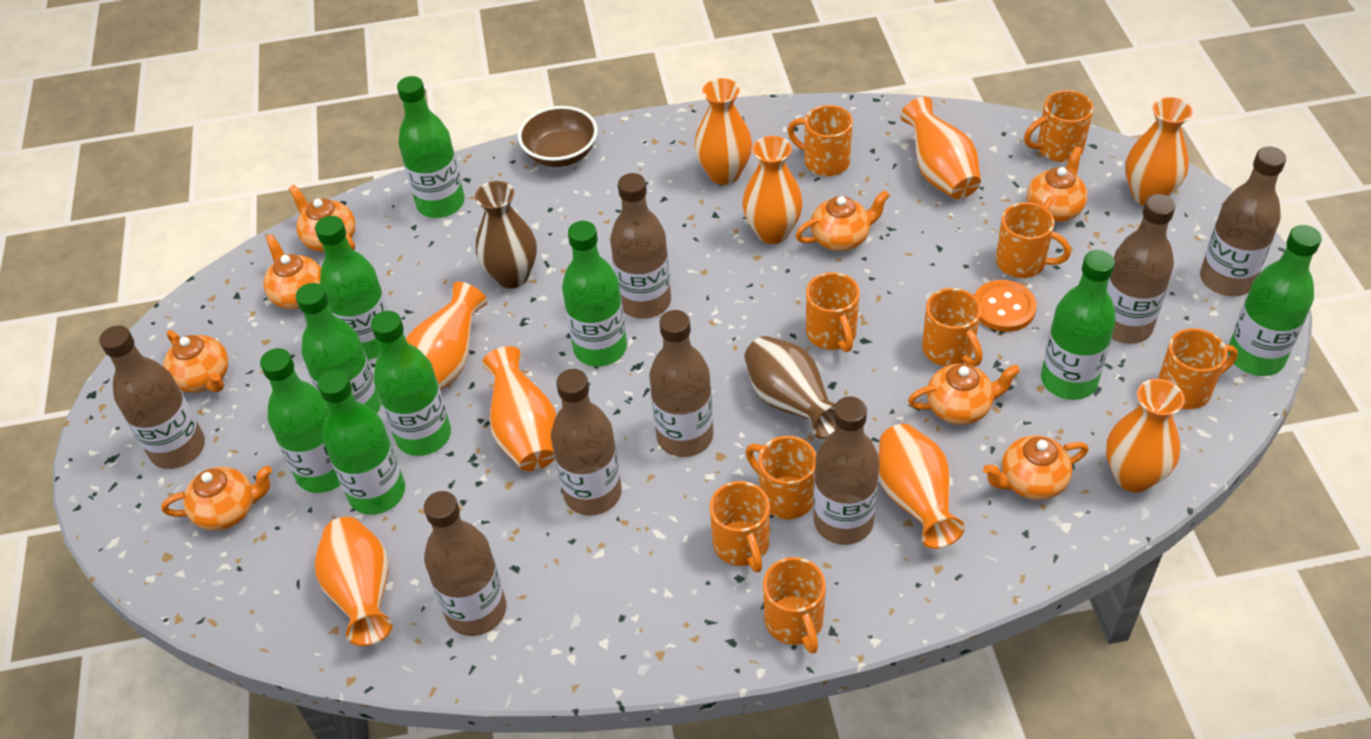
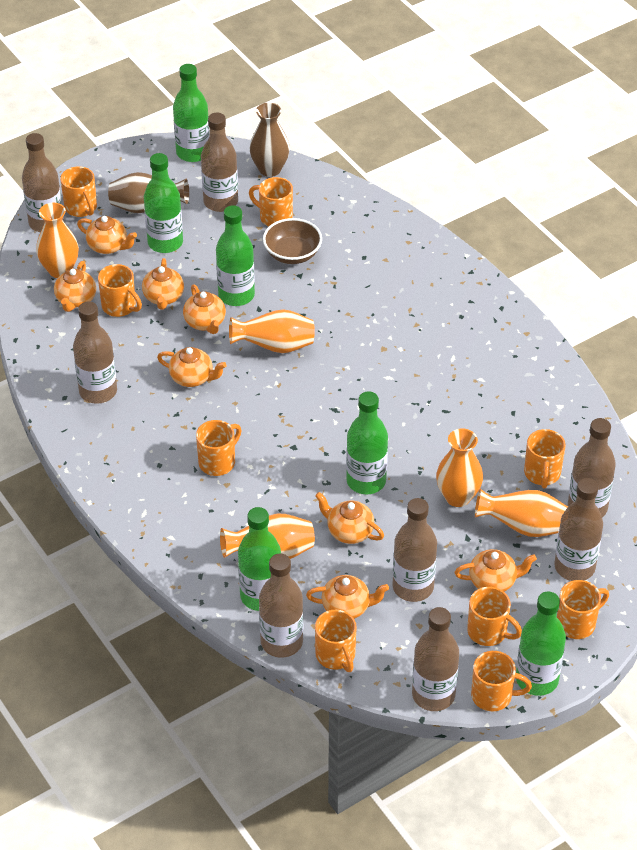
green bottle: 9 -> 6
orange button: 1 -> 0
orange vase: 9 -> 5

